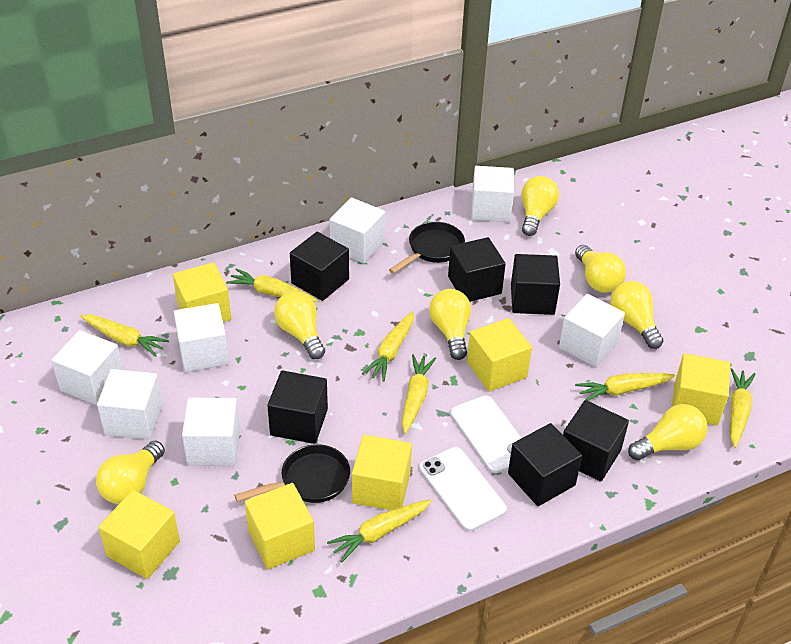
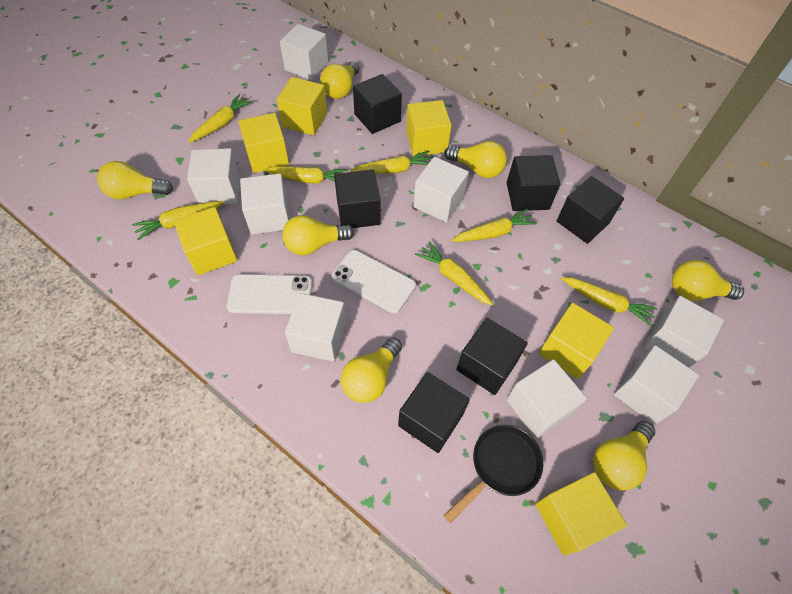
black pan: 2 -> 1
white cube: 7 -> 8

